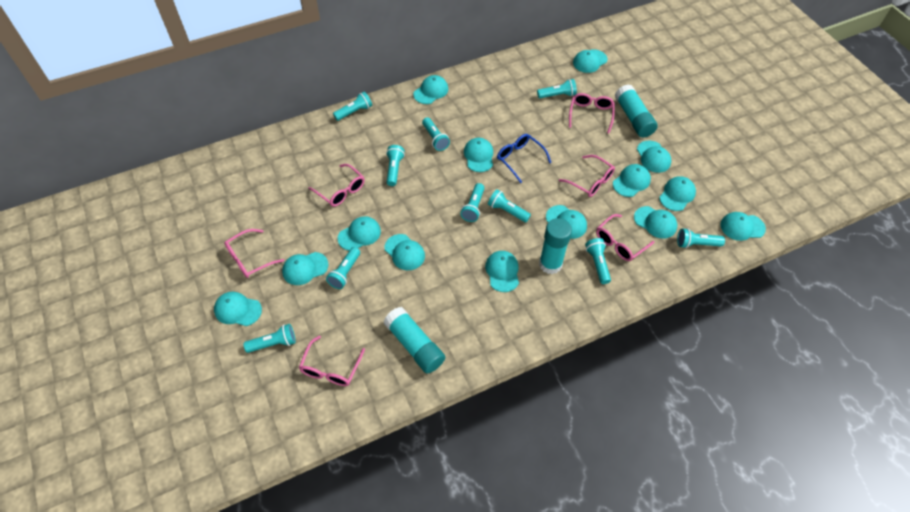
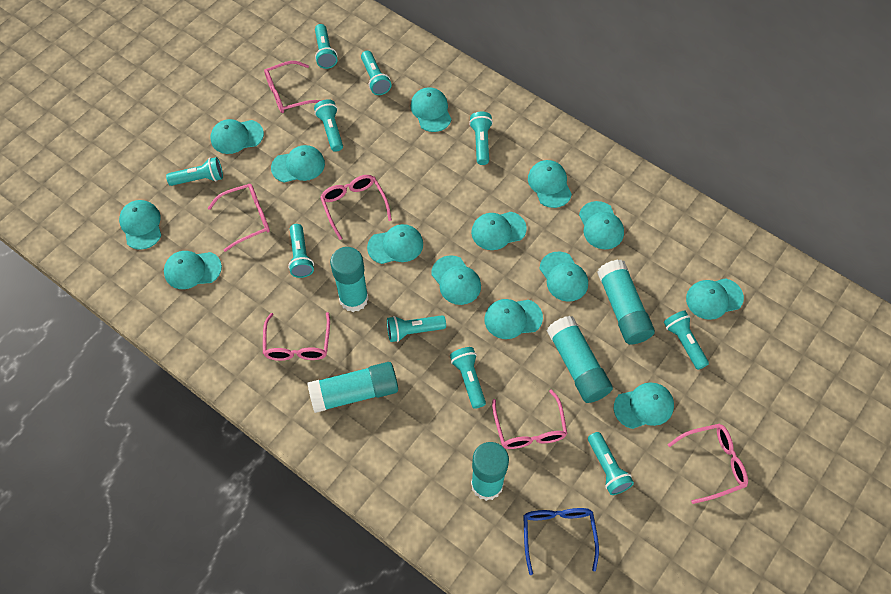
turquoise glue stick: 3 -> 5

